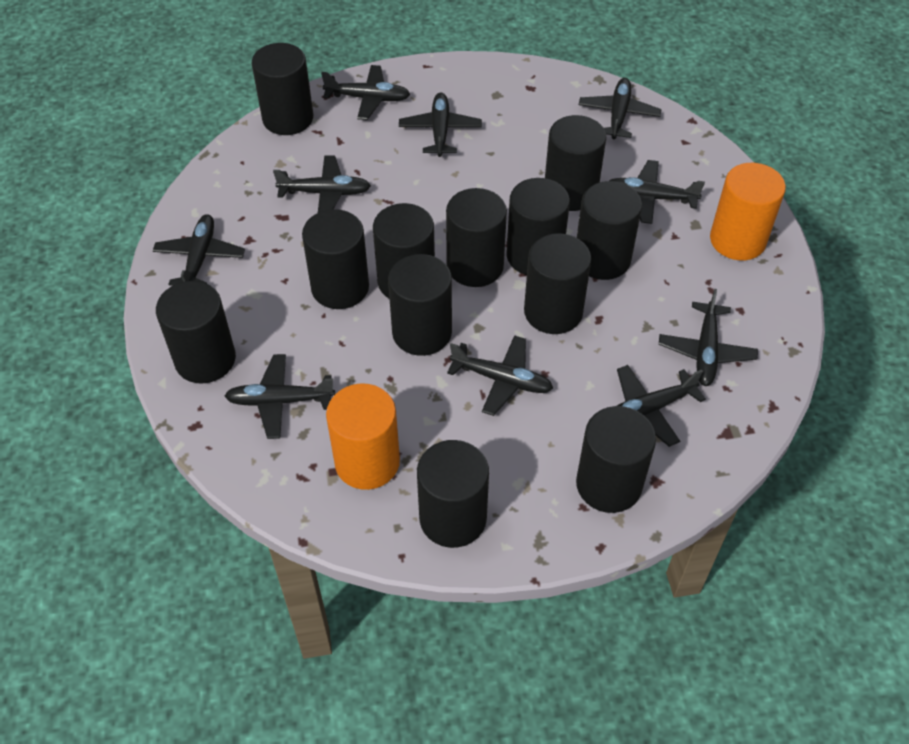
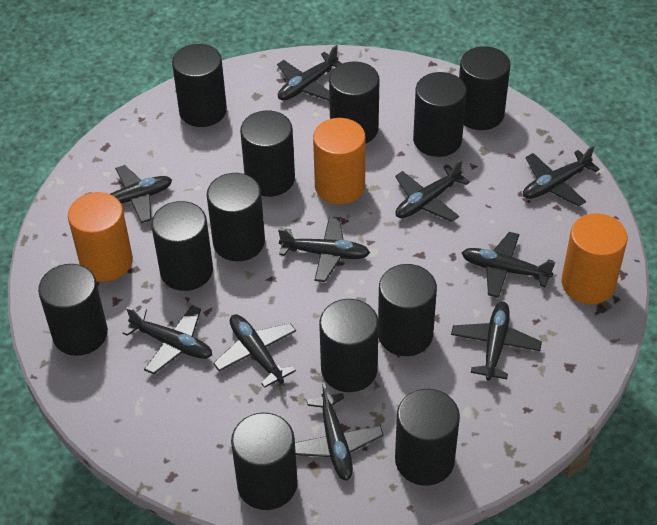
orange cylinder: 2 -> 3

